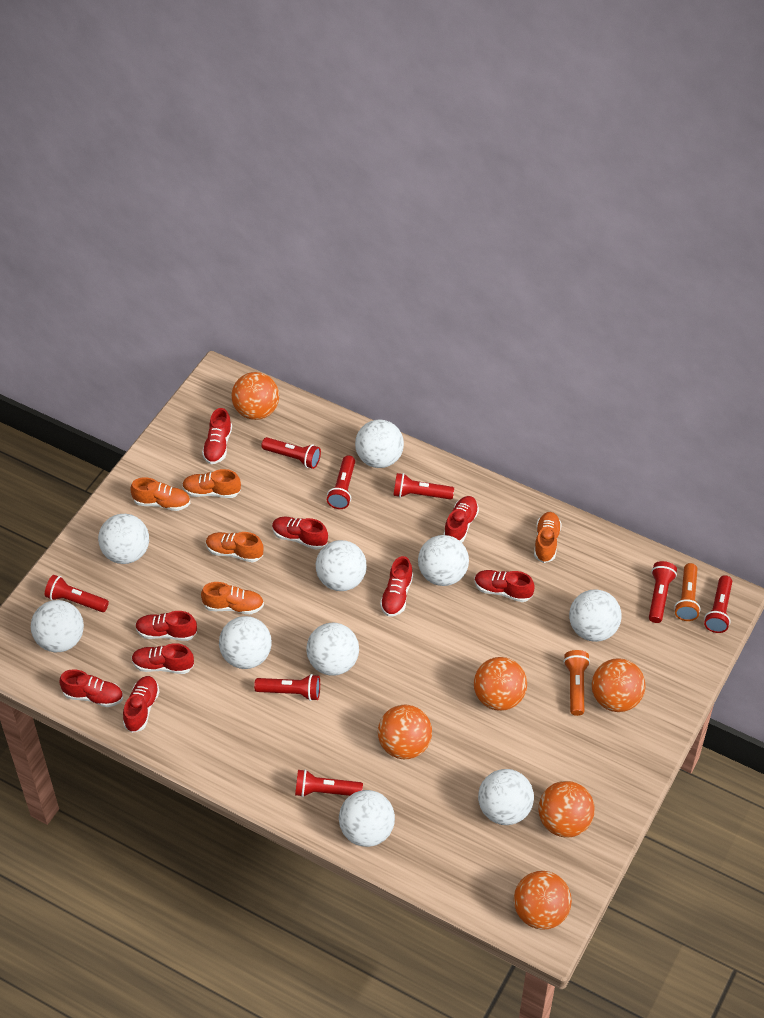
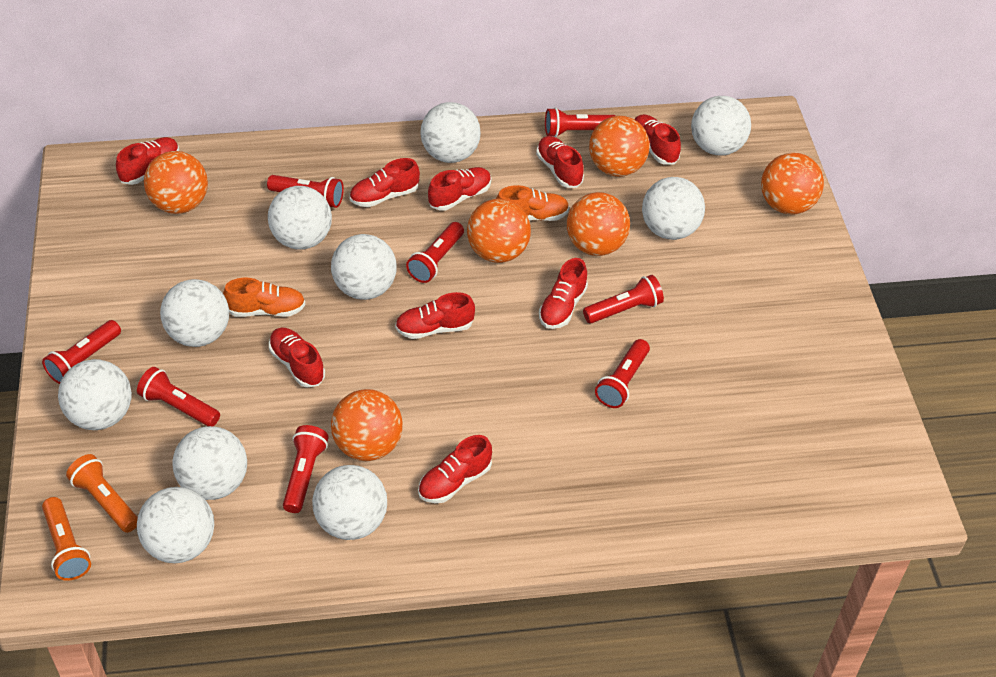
orange shoe: 5 -> 2

